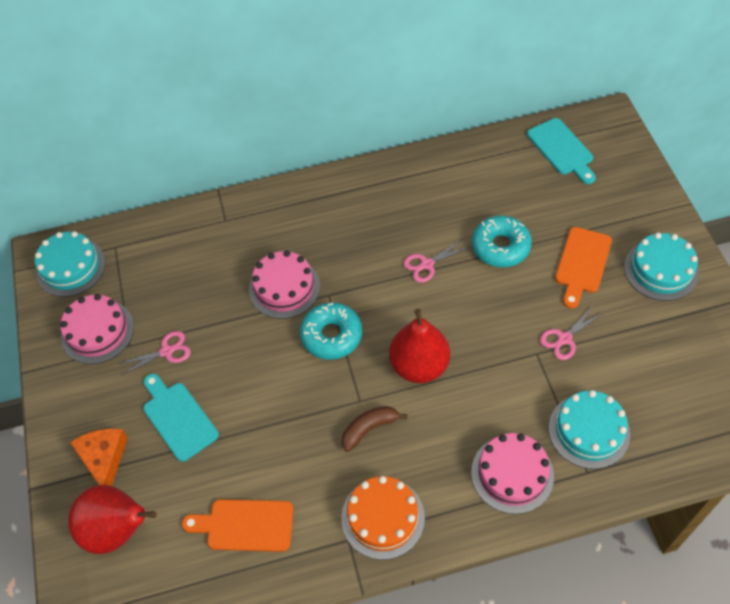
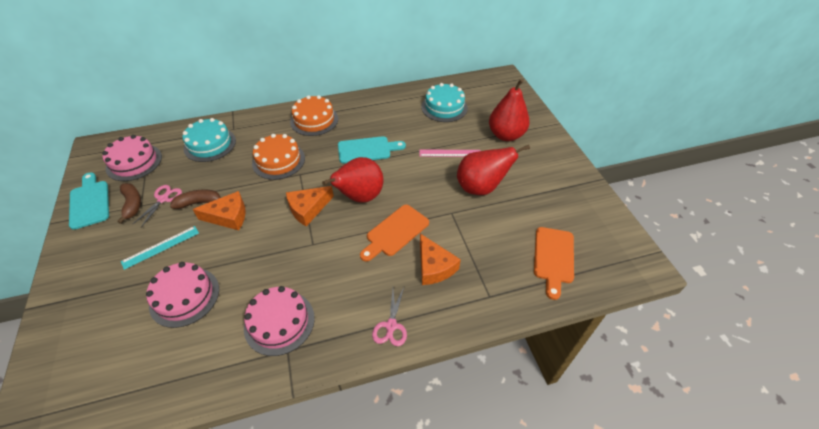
brown banana: 1 -> 2
orange cake: 1 -> 2
orange cheese: 1 -> 3
pink ruler: 0 -> 1
pink scissors: 3 -> 2
red pear: 2 -> 3
turquoise cake: 3 -> 2
turquoise donut: 2 -> 0
turquoise ruler: 0 -> 1

